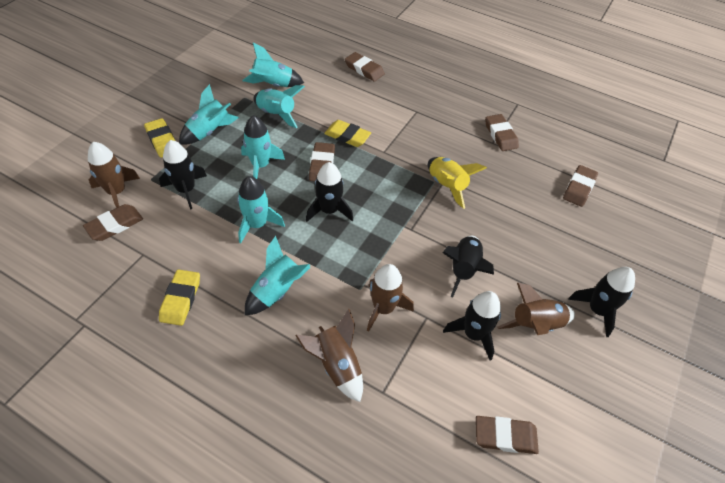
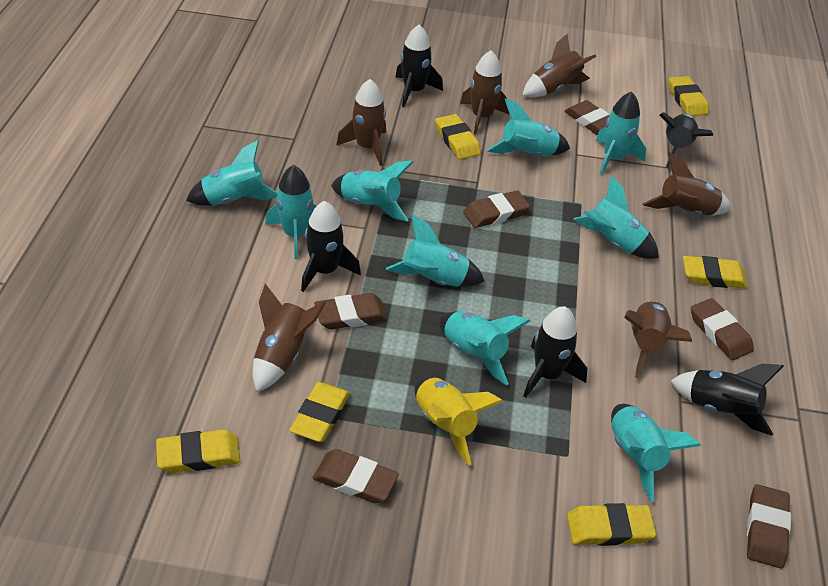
brown rocket: 4 -> 6
turquoise rocket: 6 -> 9
yellow eraser: 3 -> 6

